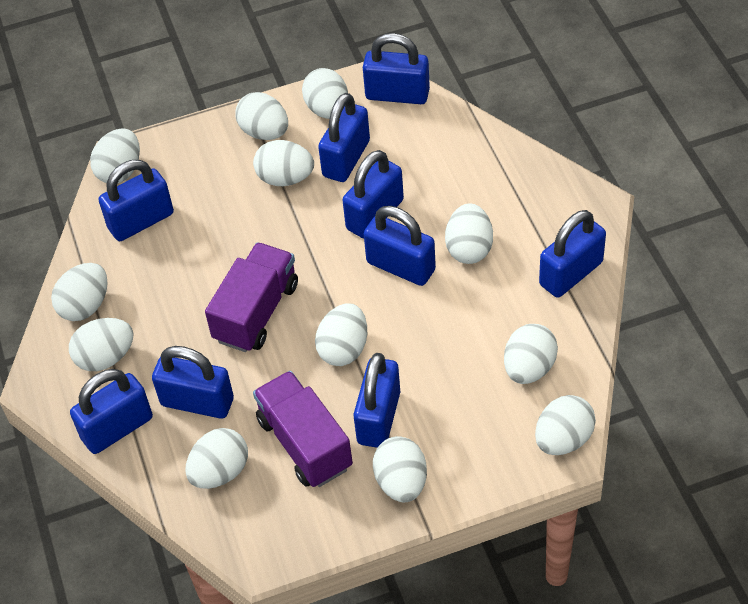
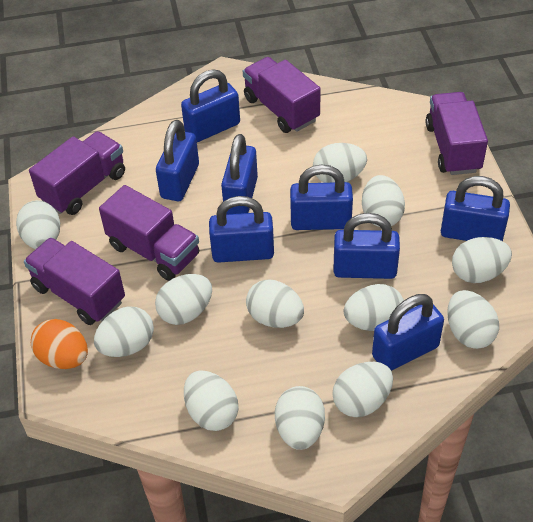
blue padlock: 9 -> 8
orange egg: 0 -> 1
purple truck: 2 -> 5

